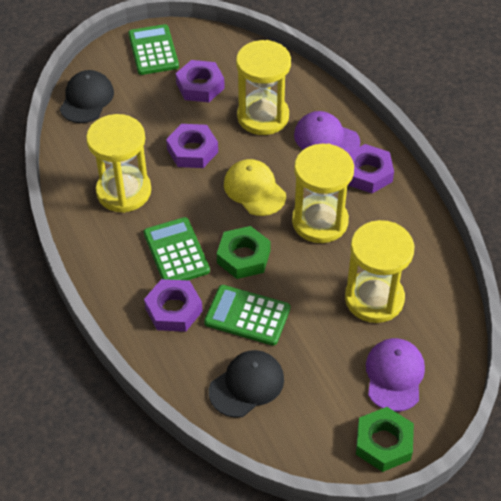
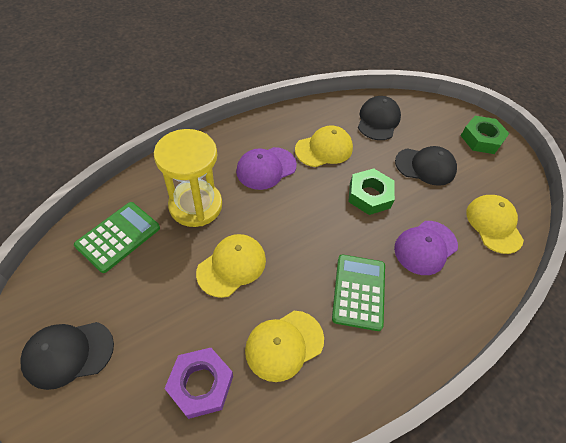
black cap: 2 -> 3
green calculator: 3 -> 2
purple nut: 4 -> 1
yellow cap: 1 -> 4
yellow hourglass: 4 -> 1

